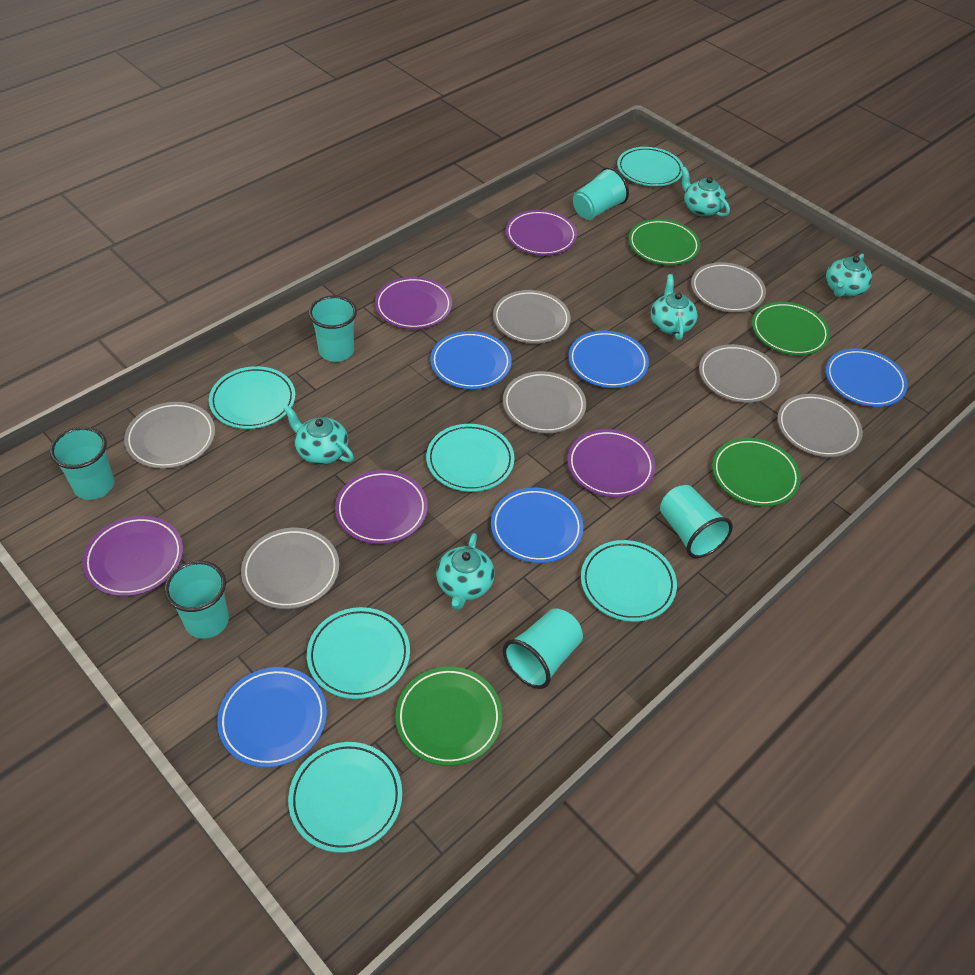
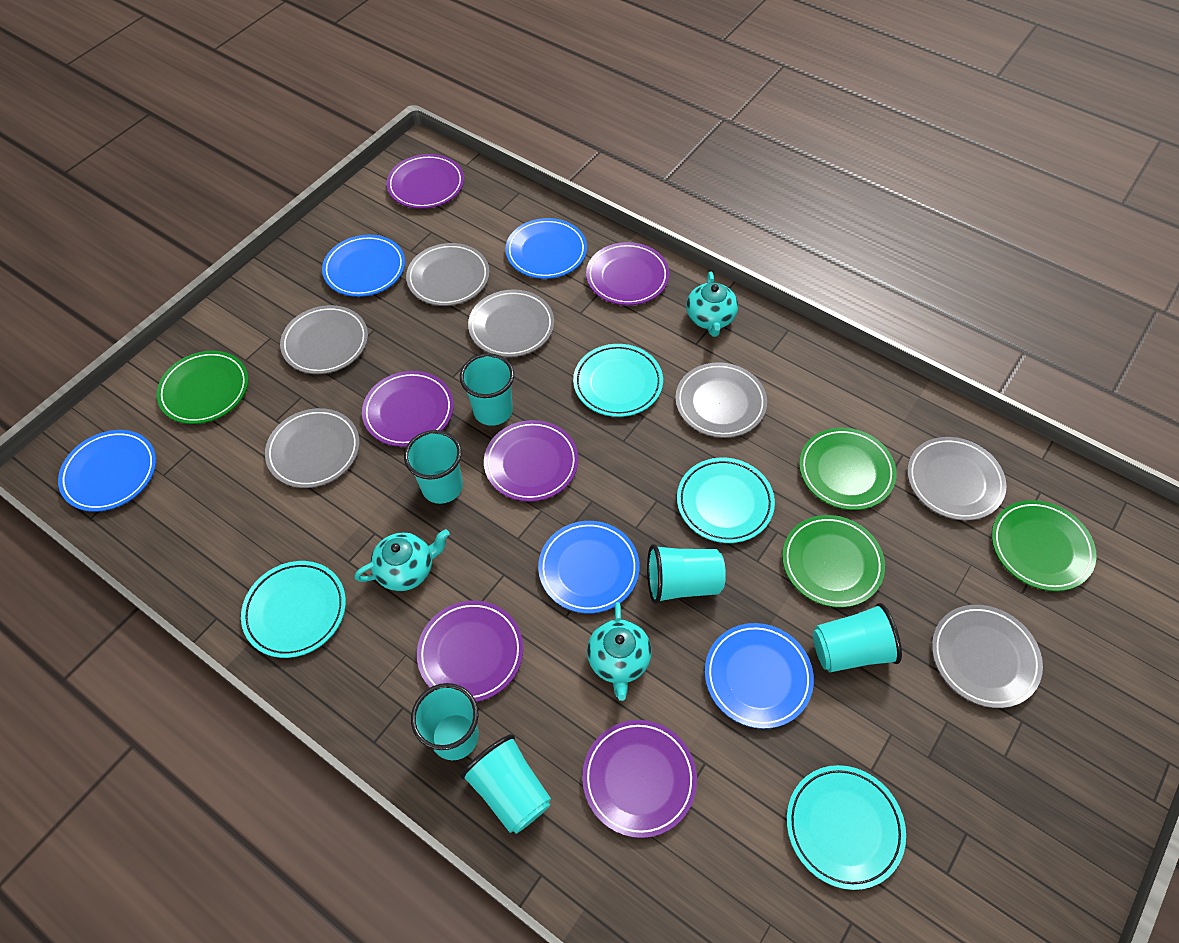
purple plate: 5 -> 6
turquoise plate: 6 -> 4
turquoise teapot: 5 -> 3

